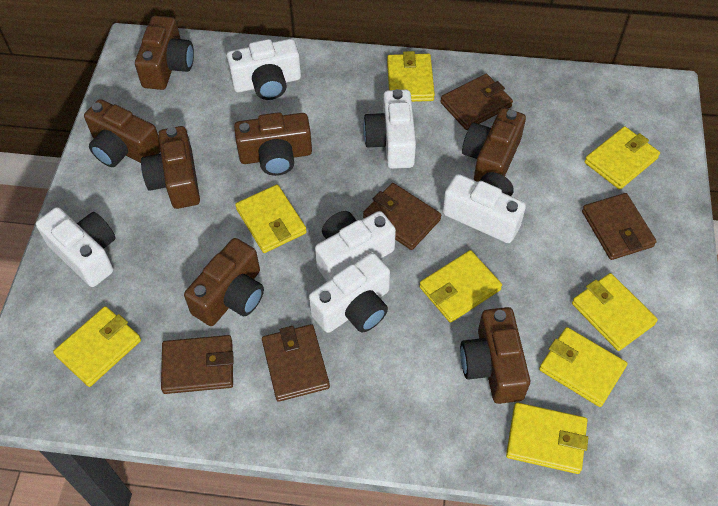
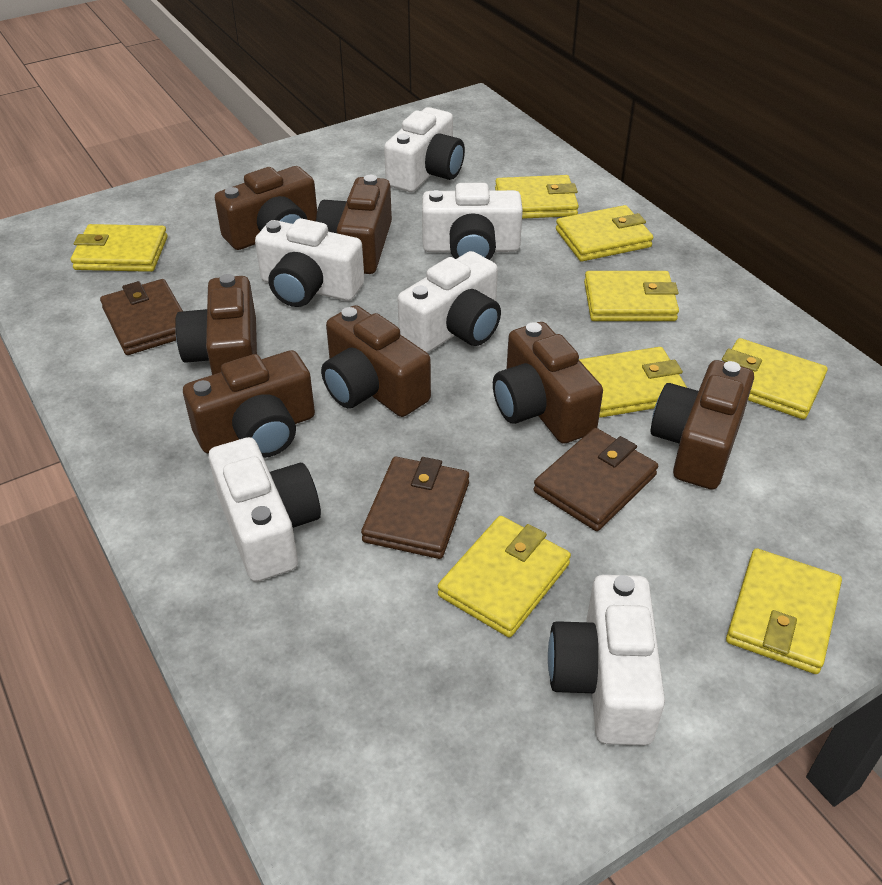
brown wallet: 5 -> 3

